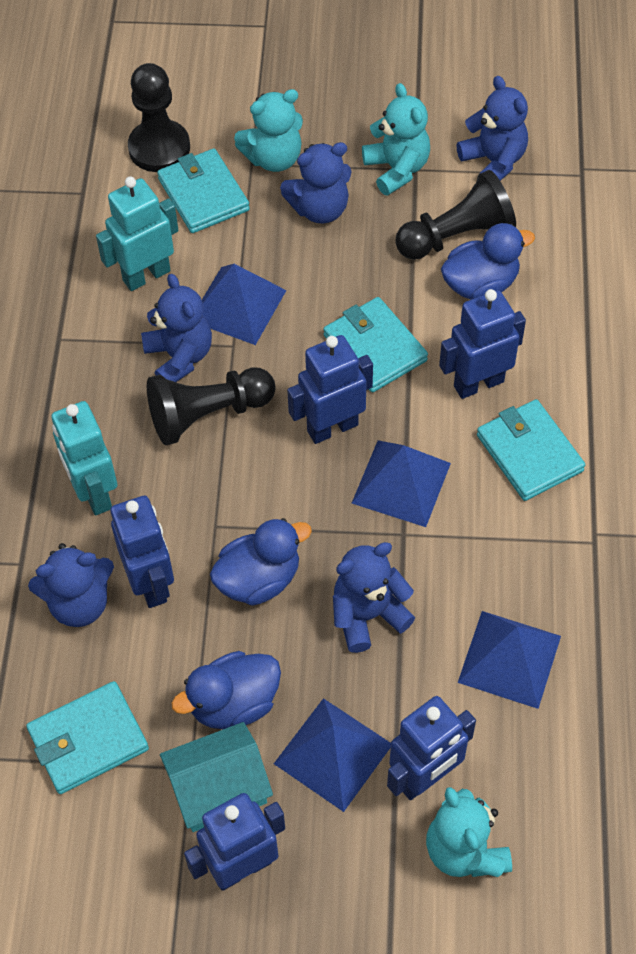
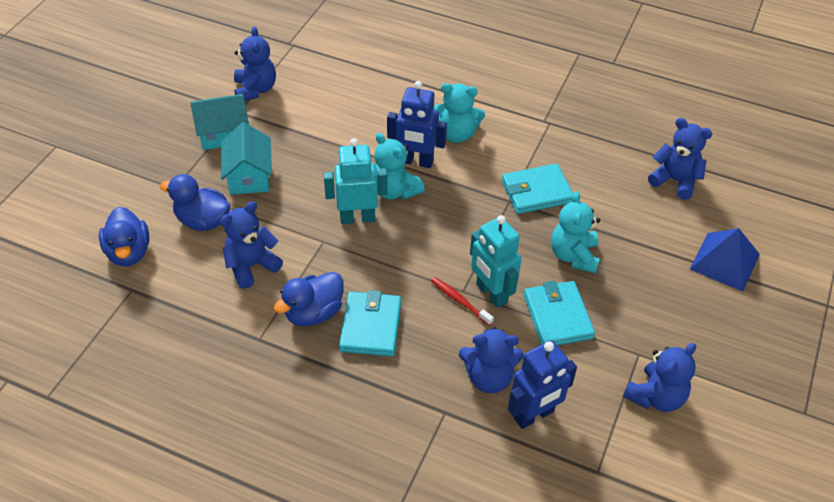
black pawn: 3 -> 0
blue pyramid: 4 -> 1
blue robot: 5 -> 2
red toothbrush: 0 -> 1
turquoise house: 1 -> 2
turquoise wallet: 4 -> 3

